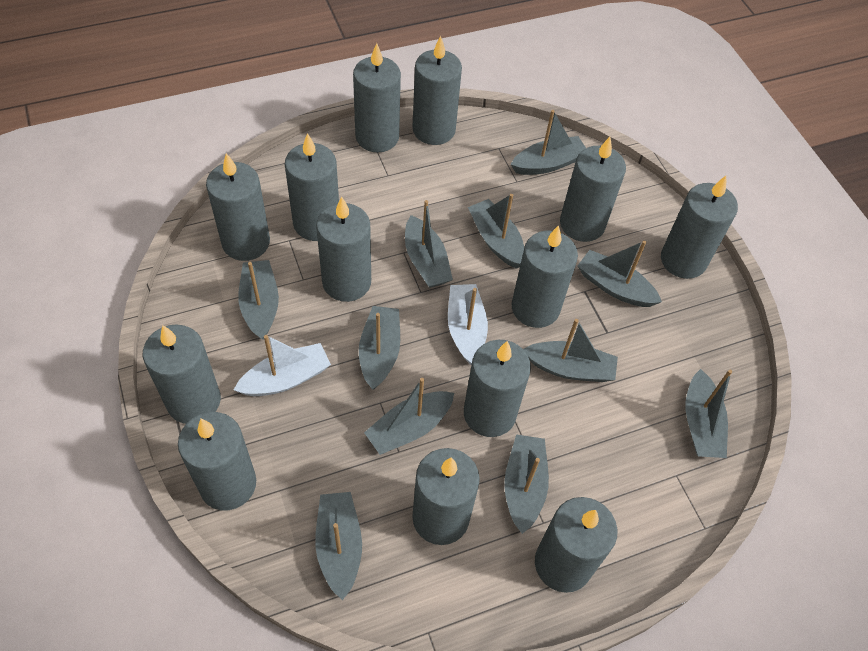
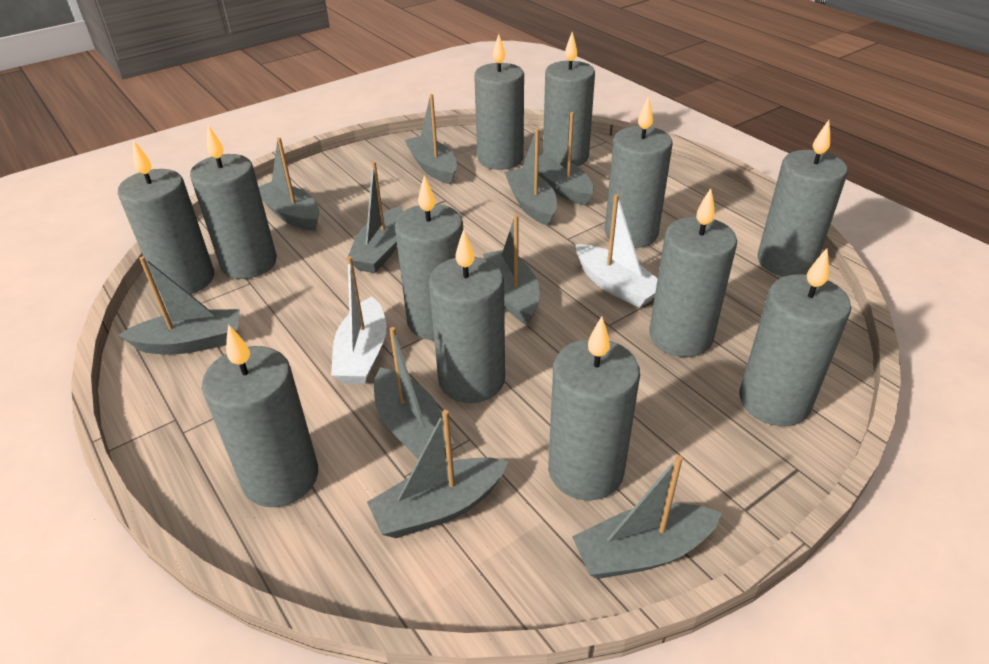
grey boat: 11 -> 10
grey candle: 13 -> 12

